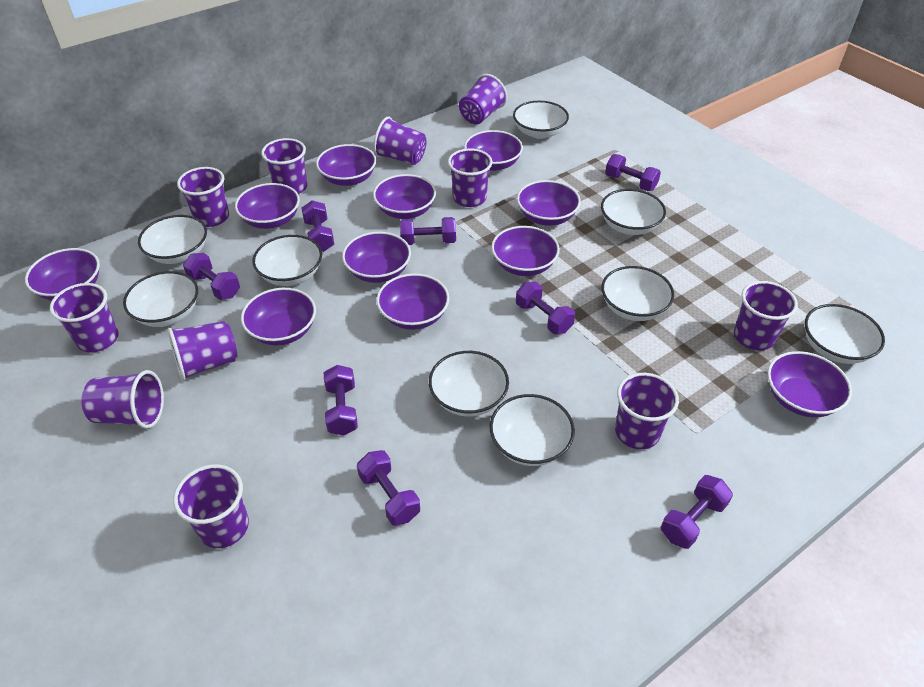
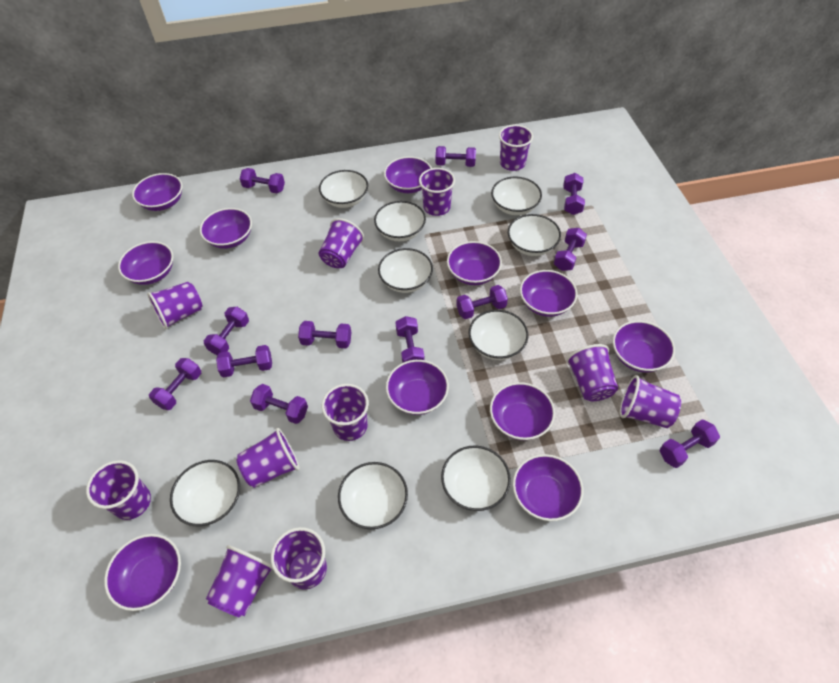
purple dumbbell: 8 -> 12

